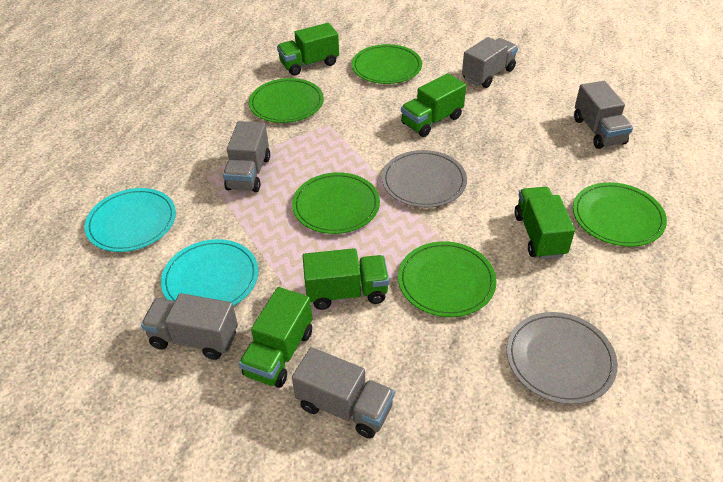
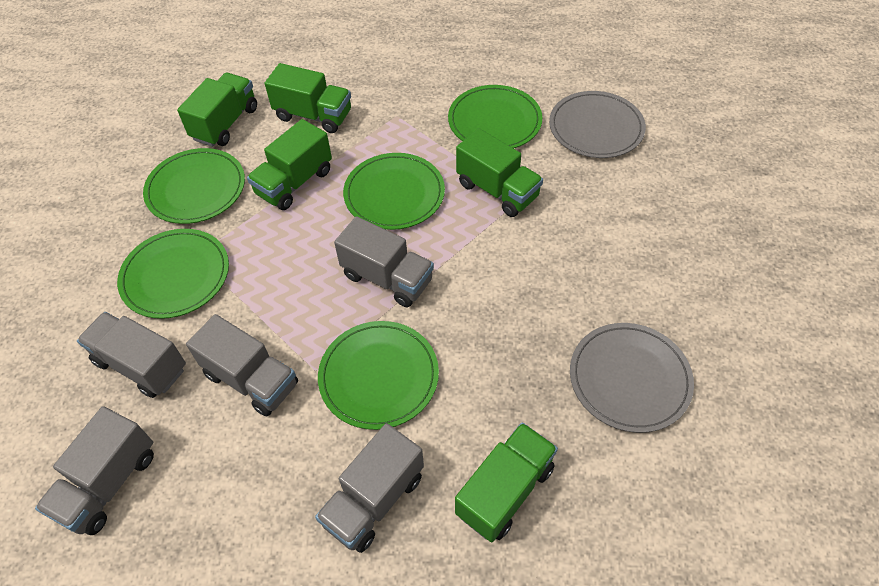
turquoise plate: 2 -> 0

